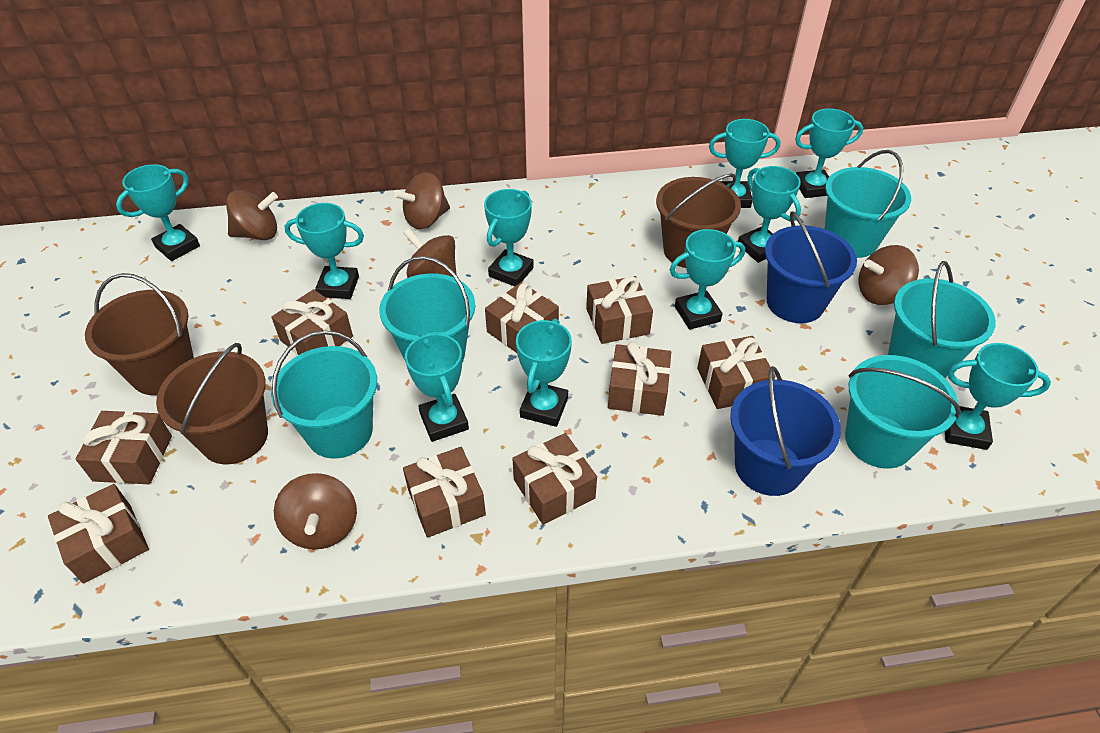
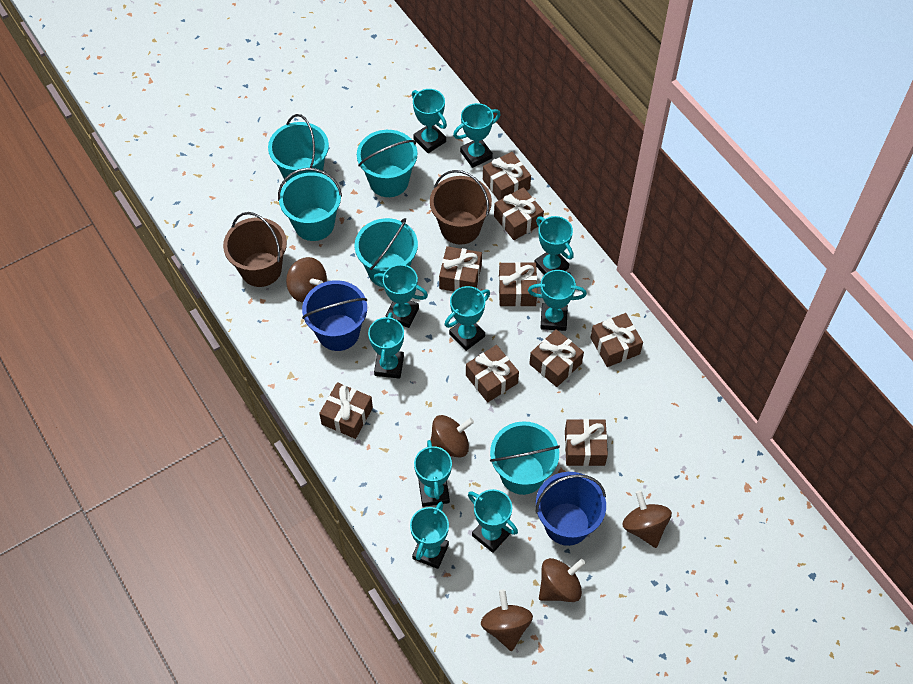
brown bucket: 3 -> 2

